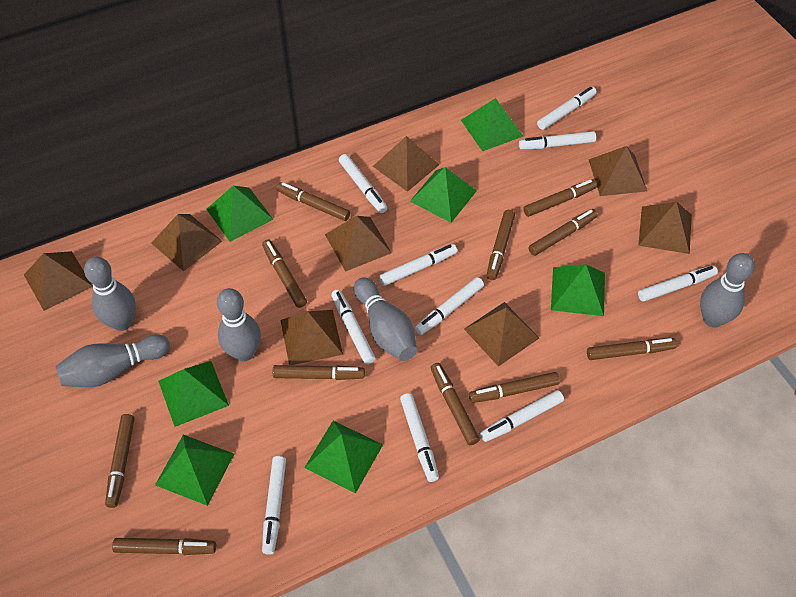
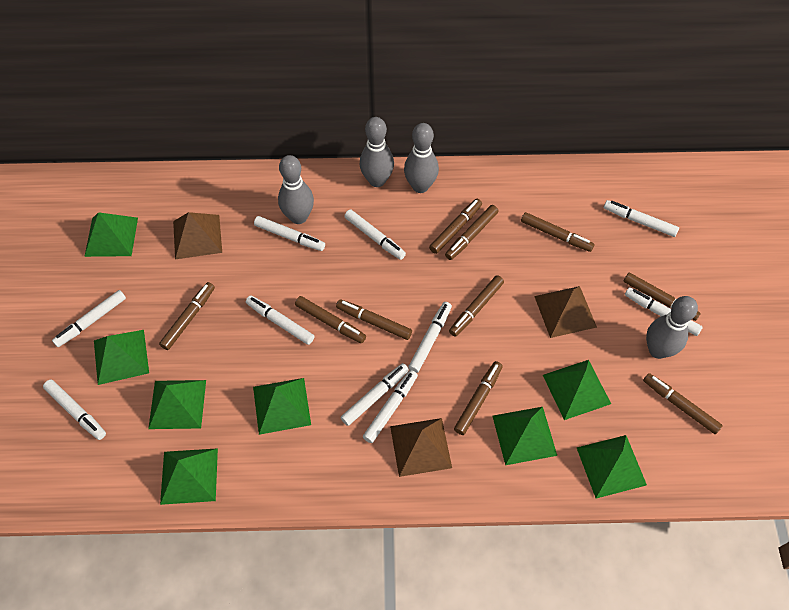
brown marker: 11 -> 10
brown pyramid: 8 -> 3
green pyramid: 7 -> 8
grey bowling pin: 5 -> 4

